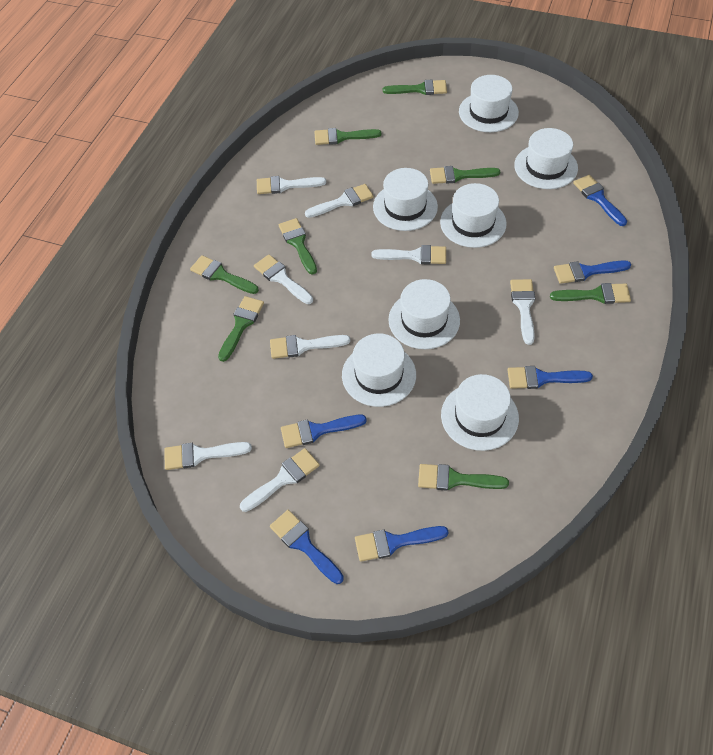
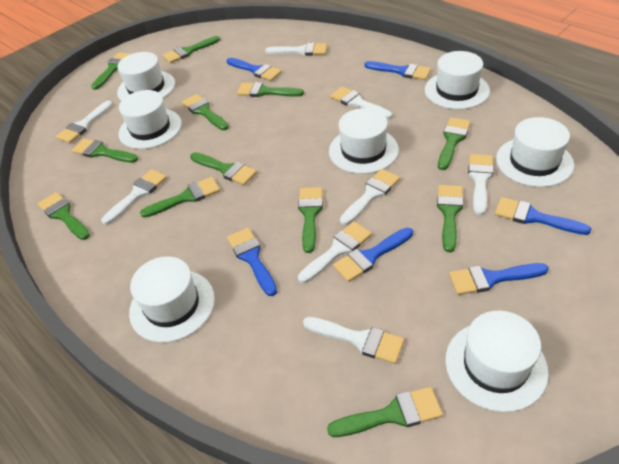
green brush: 8 -> 12

